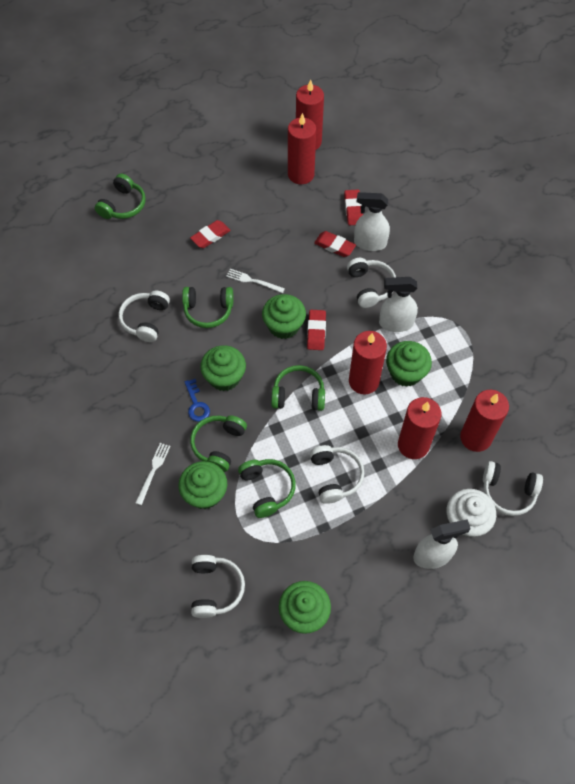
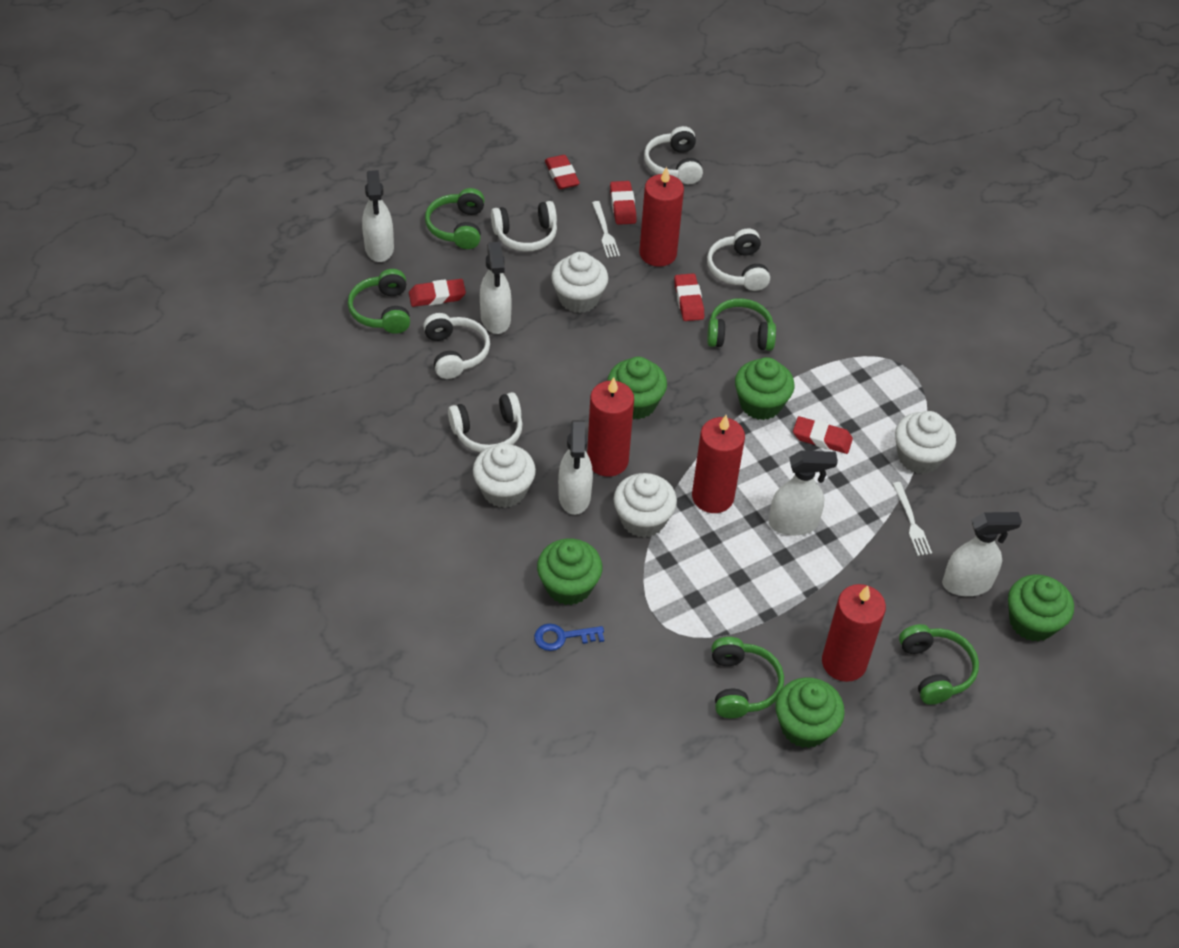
red candle: 5 -> 4
red eraser: 4 -> 5
white cupcake: 1 -> 4
white spray bottle: 3 -> 5

